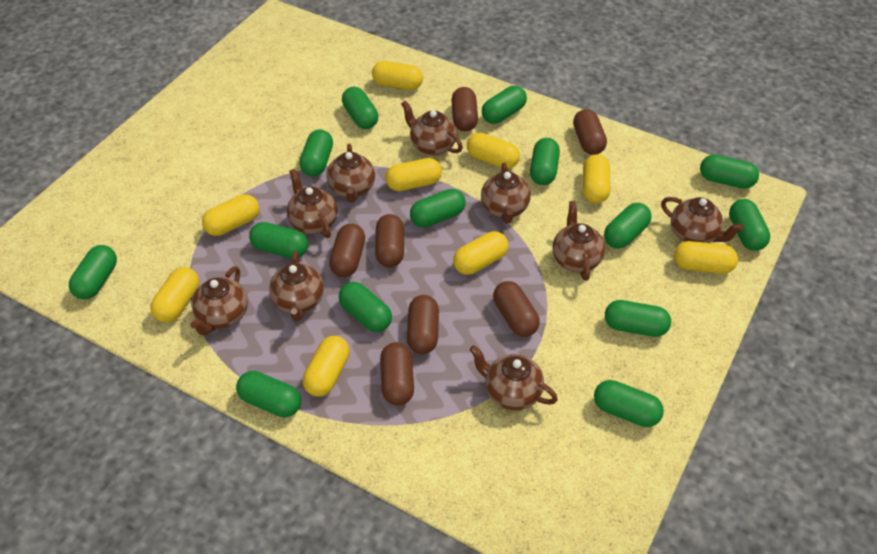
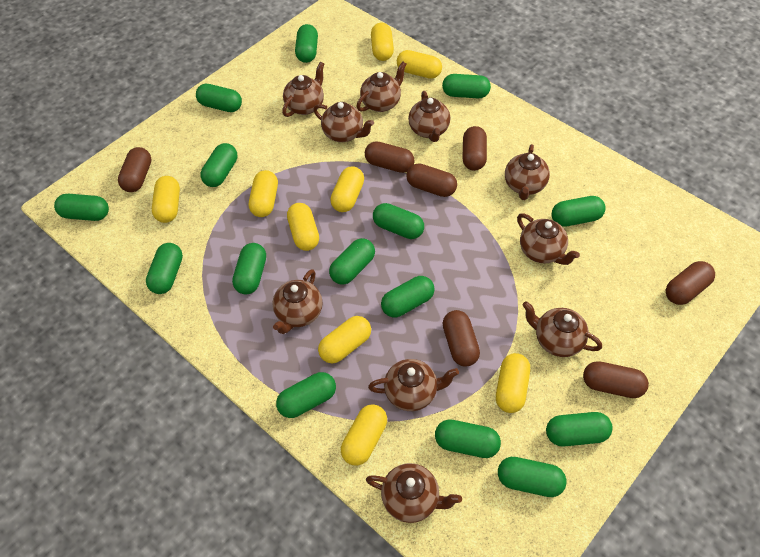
brown teapot: 9 -> 10
green capsule: 14 -> 15

